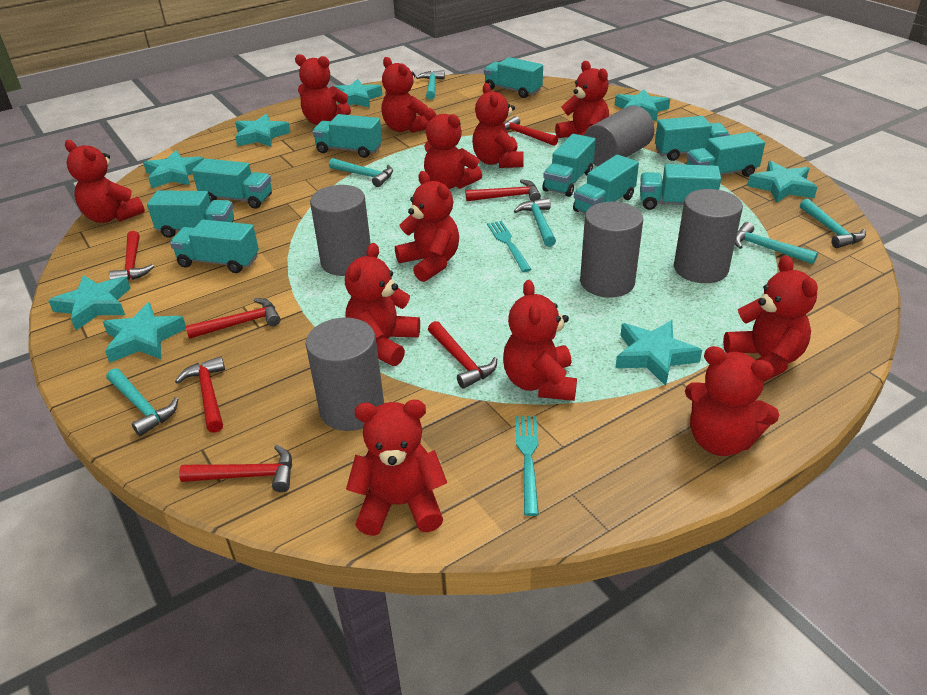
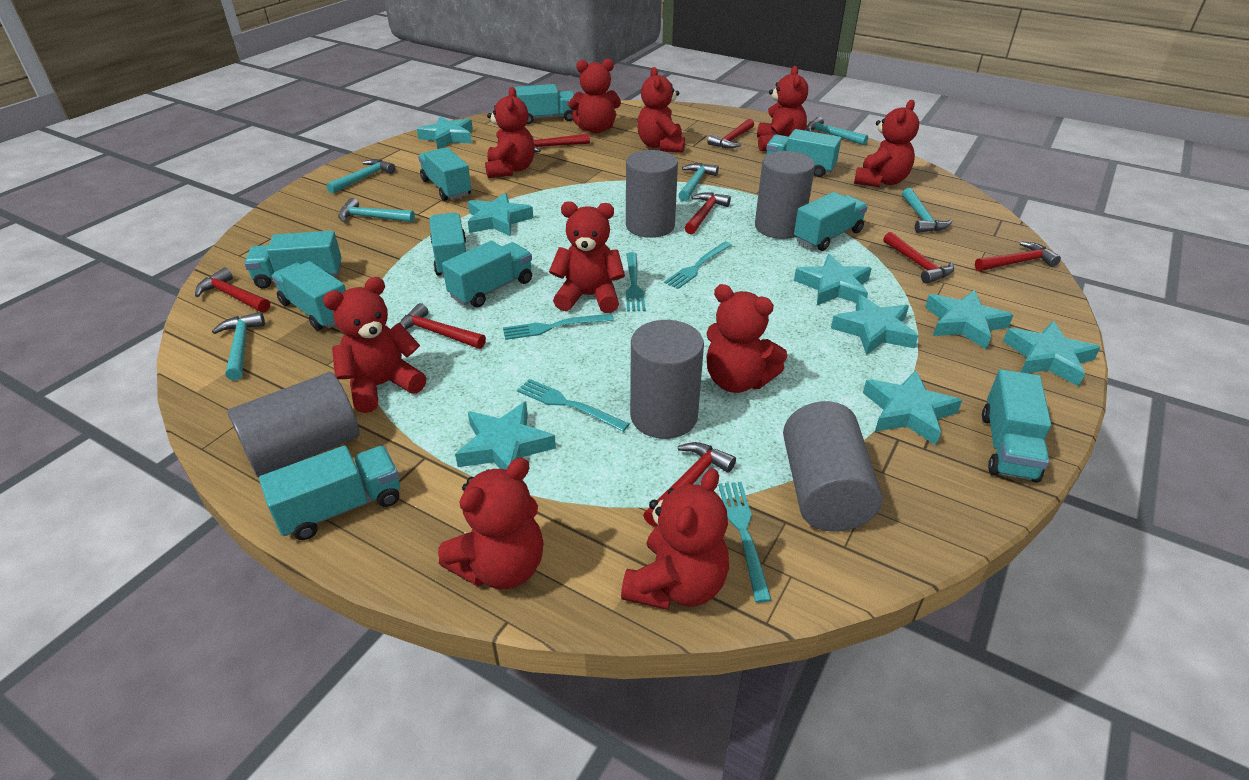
red hammer: 7 -> 8
red teddy bear: 12 -> 10
turquoise fork: 2 -> 5

